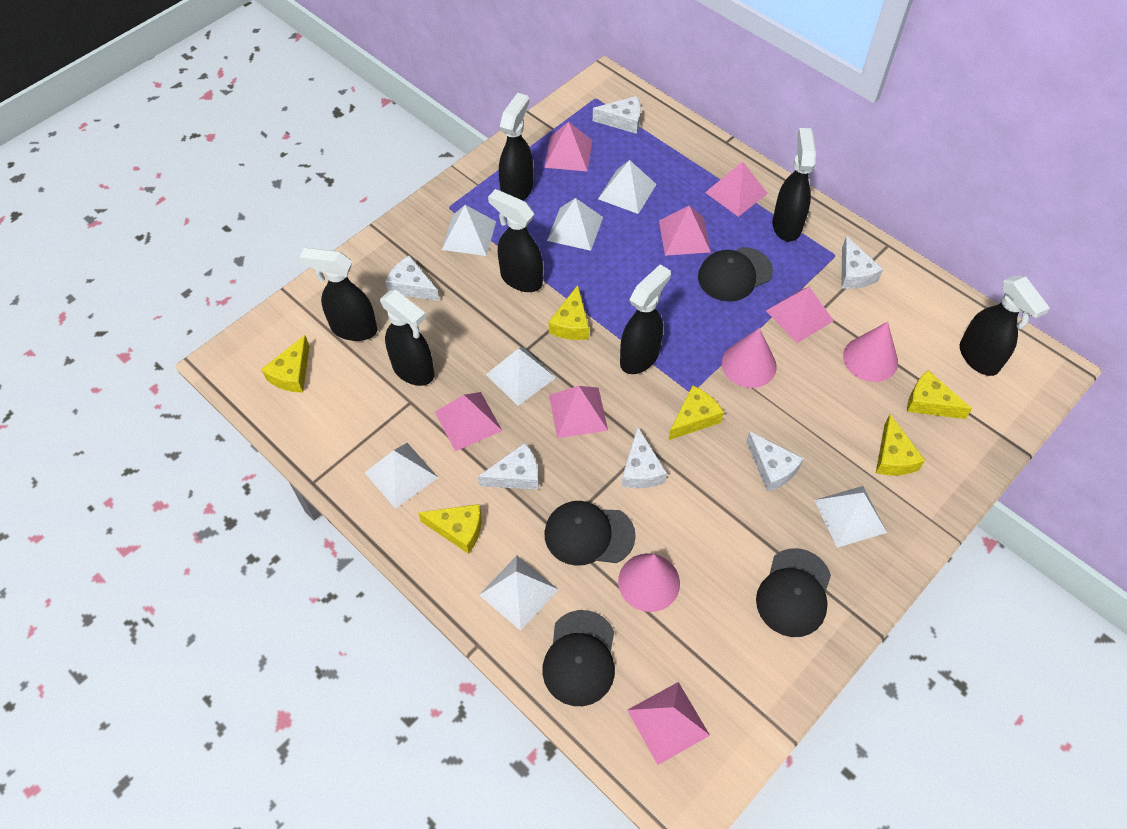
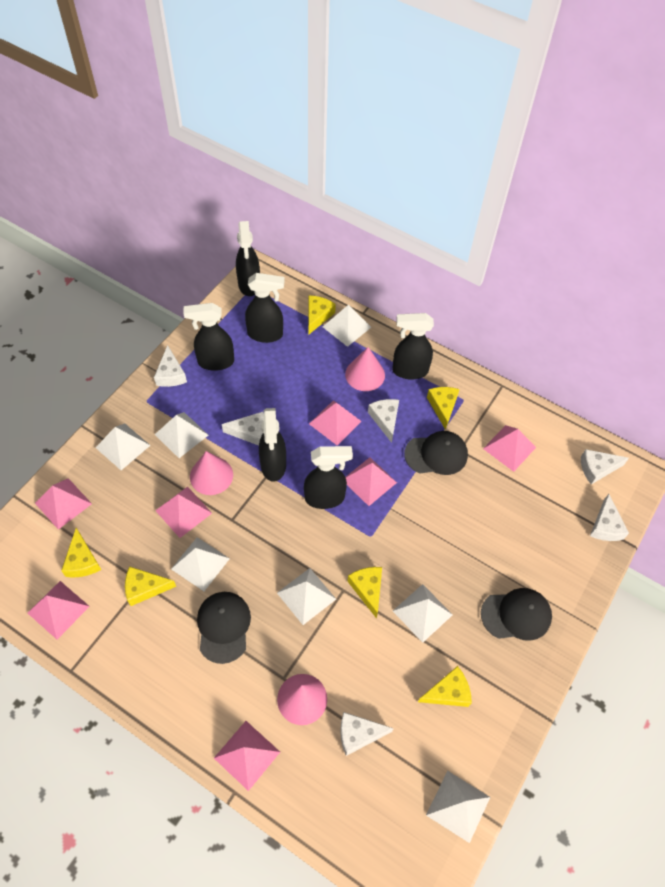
black cap: 4 -> 3
black spray bottle: 7 -> 6

